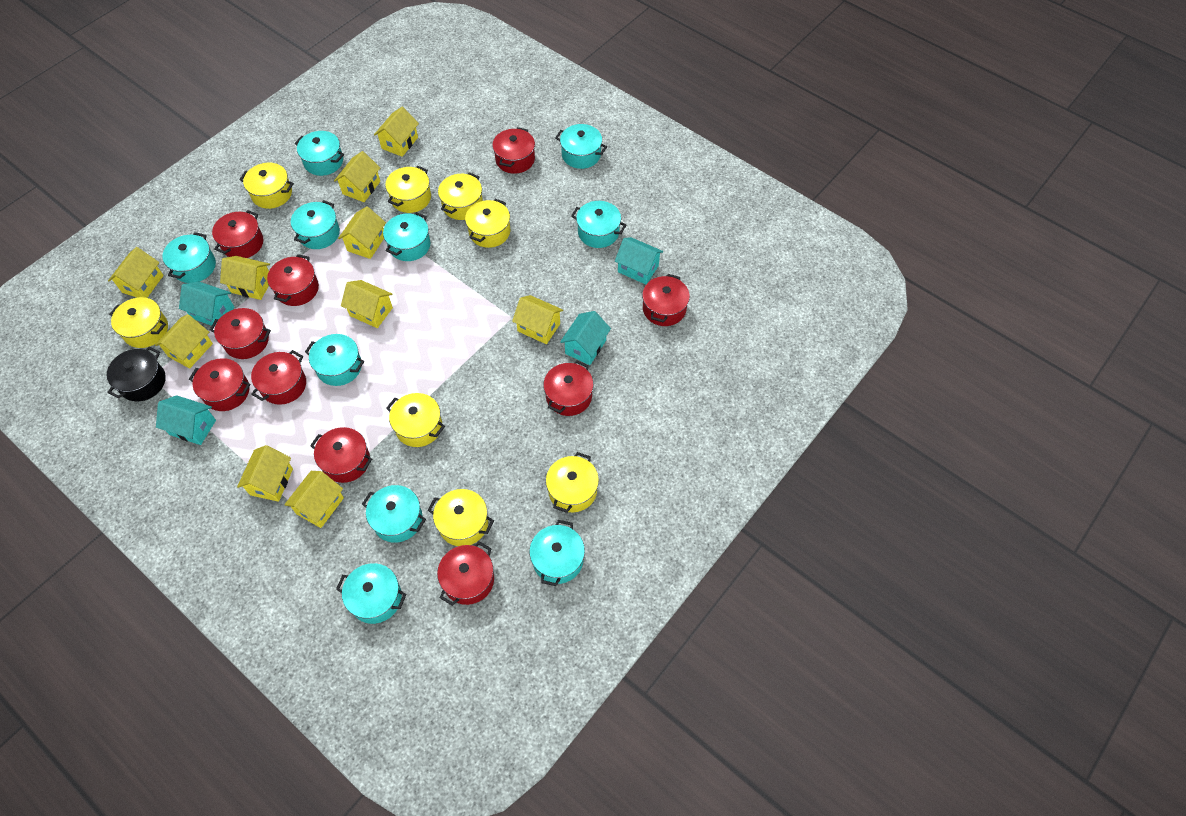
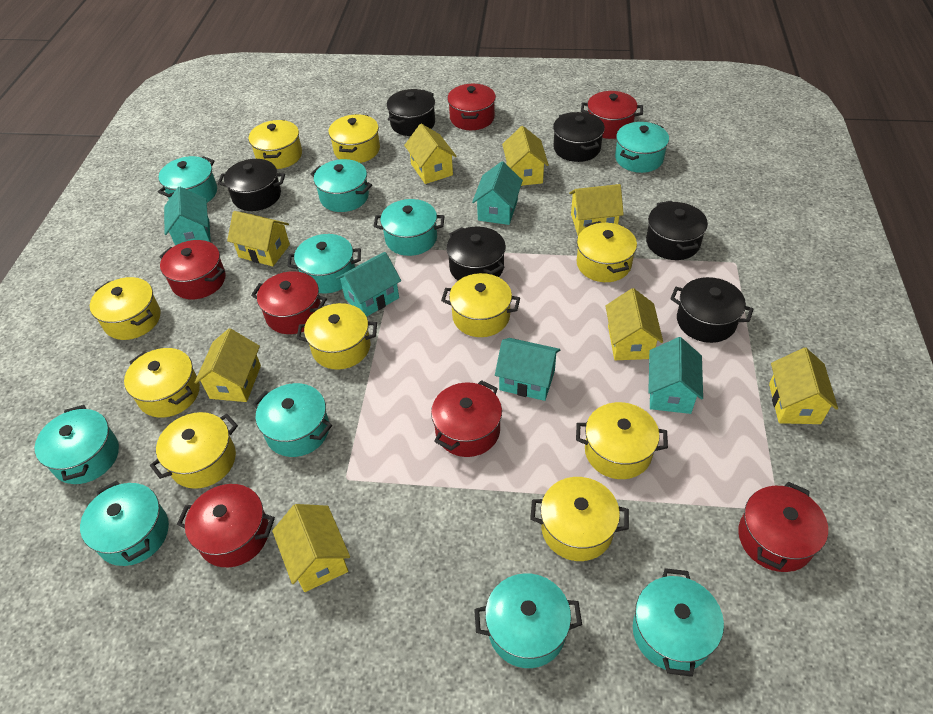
black pot: 1 -> 6
red pot: 10 -> 7
turquoise house: 4 -> 5
yellow house: 10 -> 8
yellow pot: 8 -> 10

